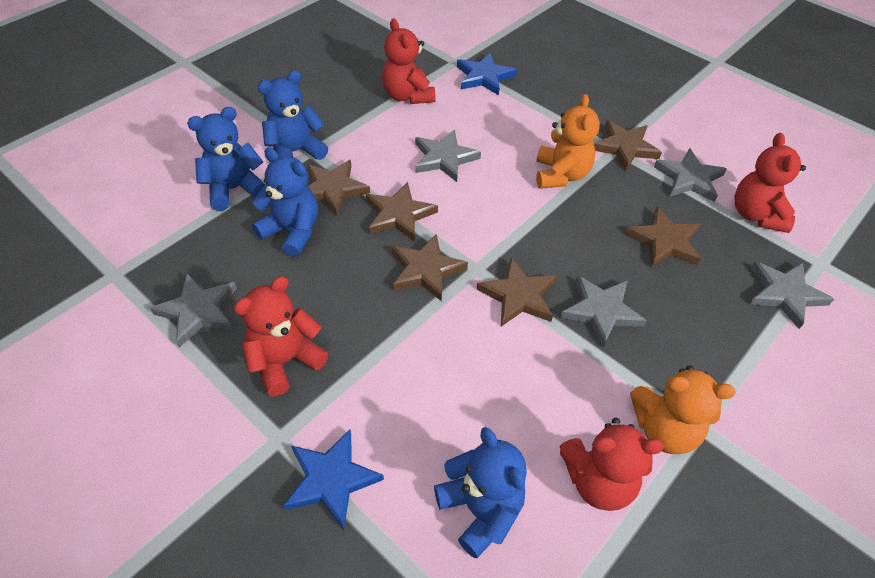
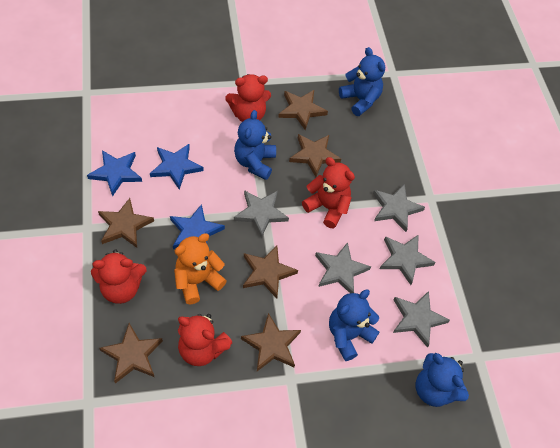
blue star: 2 -> 3
orange teddy bear: 2 -> 1

